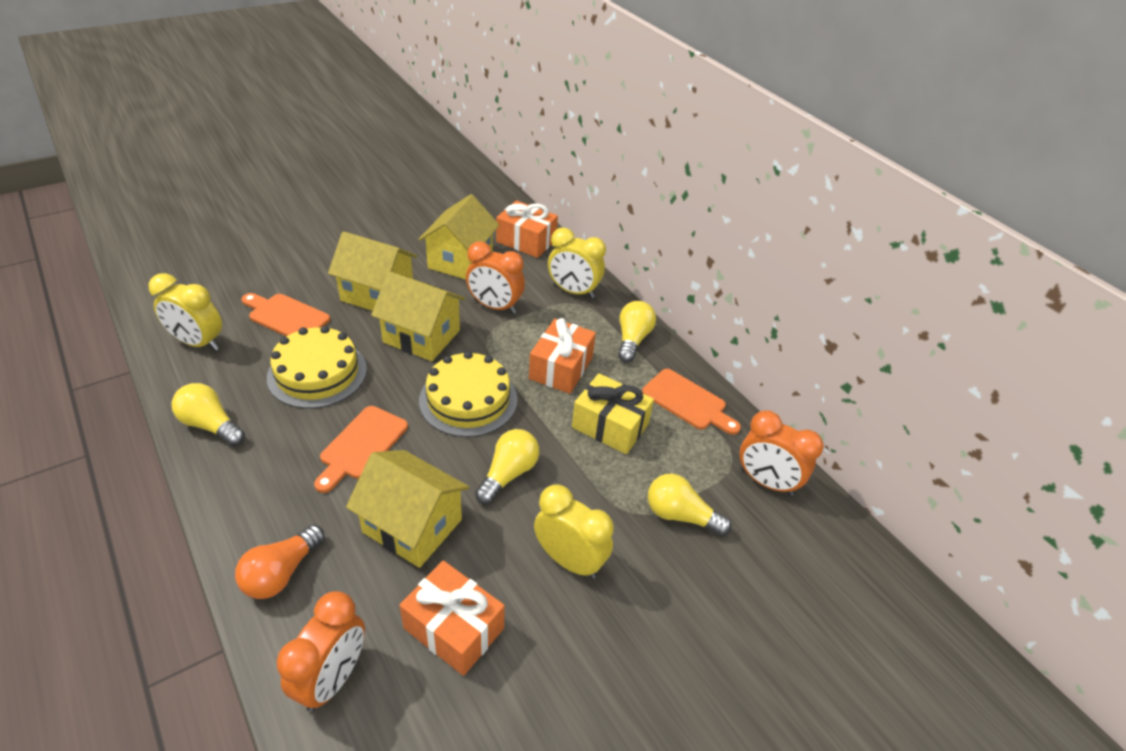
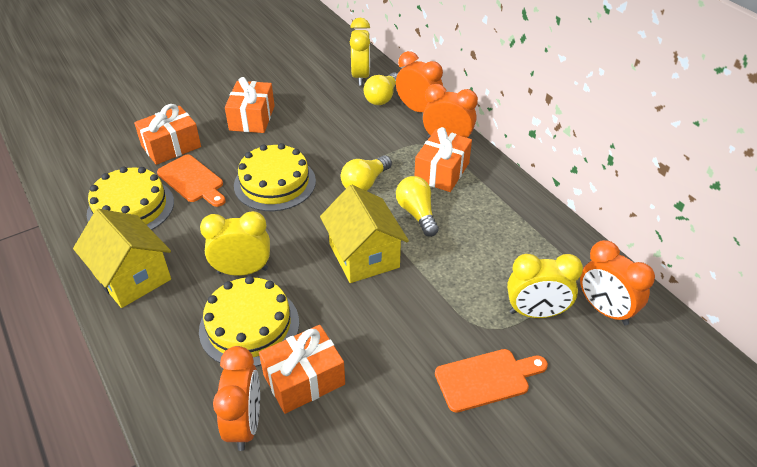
orange clock: 3 -> 4
orange cutting board: 3 -> 2
orange gift: 3 -> 4
orange light bulb: 1 -> 0
yellow cake: 2 -> 3
yellow gift: 1 -> 0
yellow house: 4 -> 2
yellow light bulb: 4 -> 3

